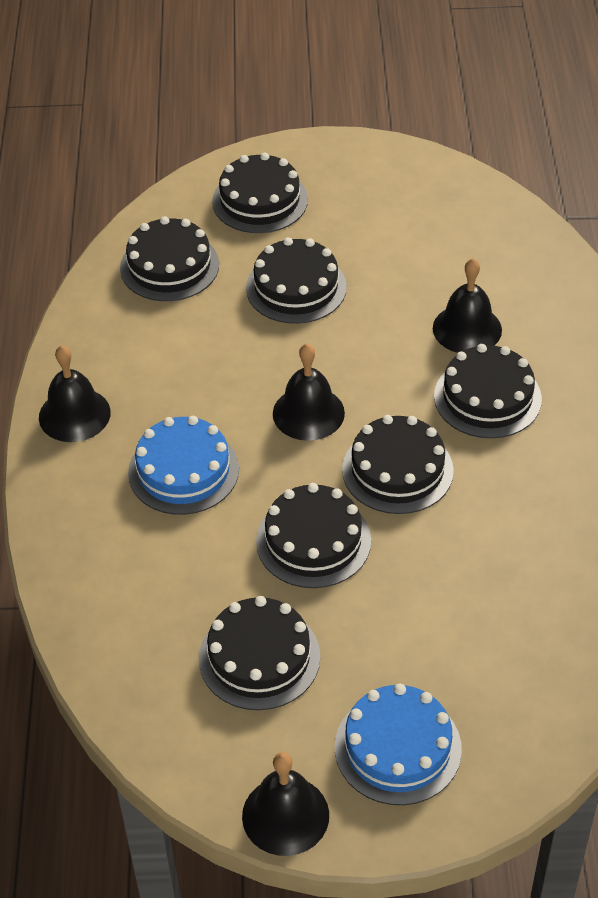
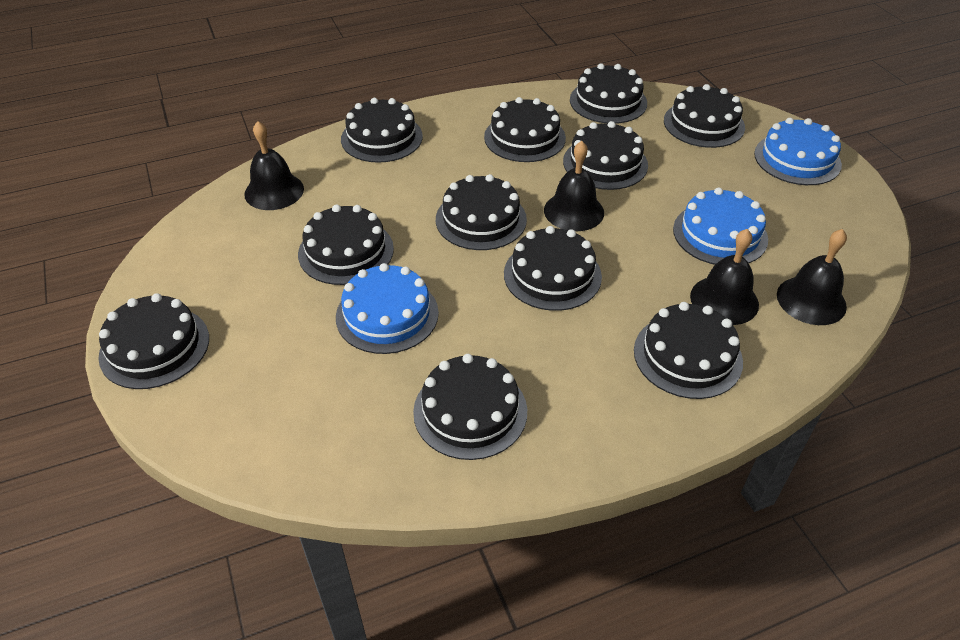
black cake: 7 -> 11
blue cake: 2 -> 3

